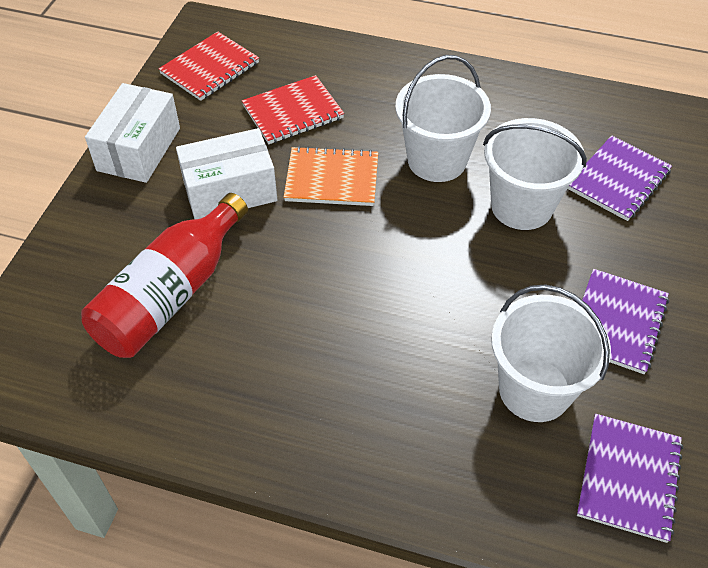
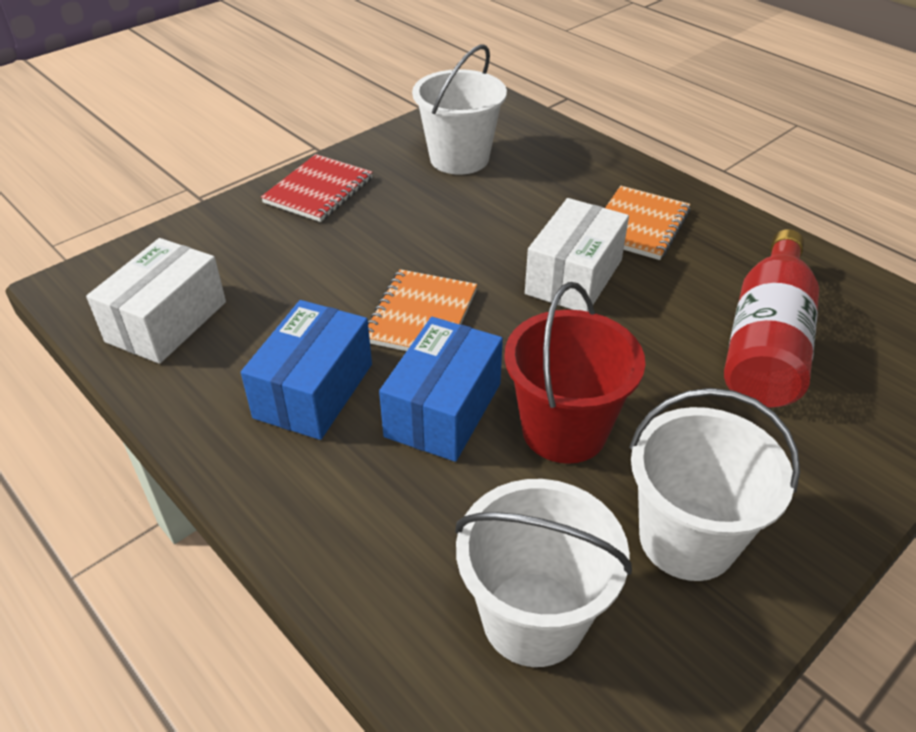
blue box: 0 -> 2
orange notebook: 1 -> 2
purple notebook: 3 -> 0
red bucket: 0 -> 1
red notebook: 2 -> 1

